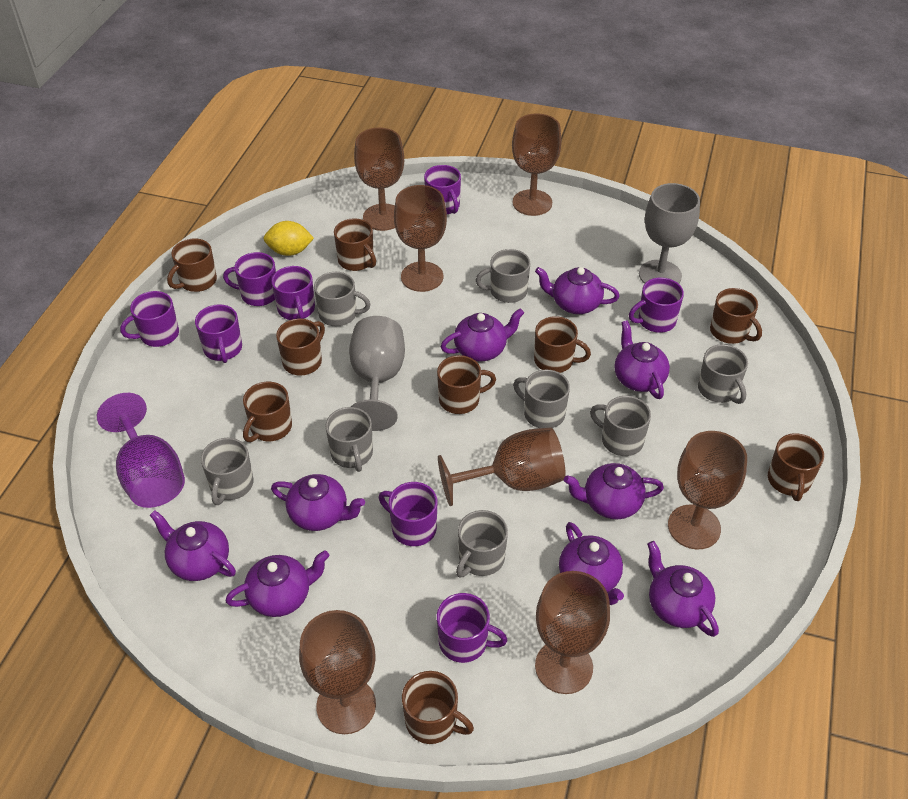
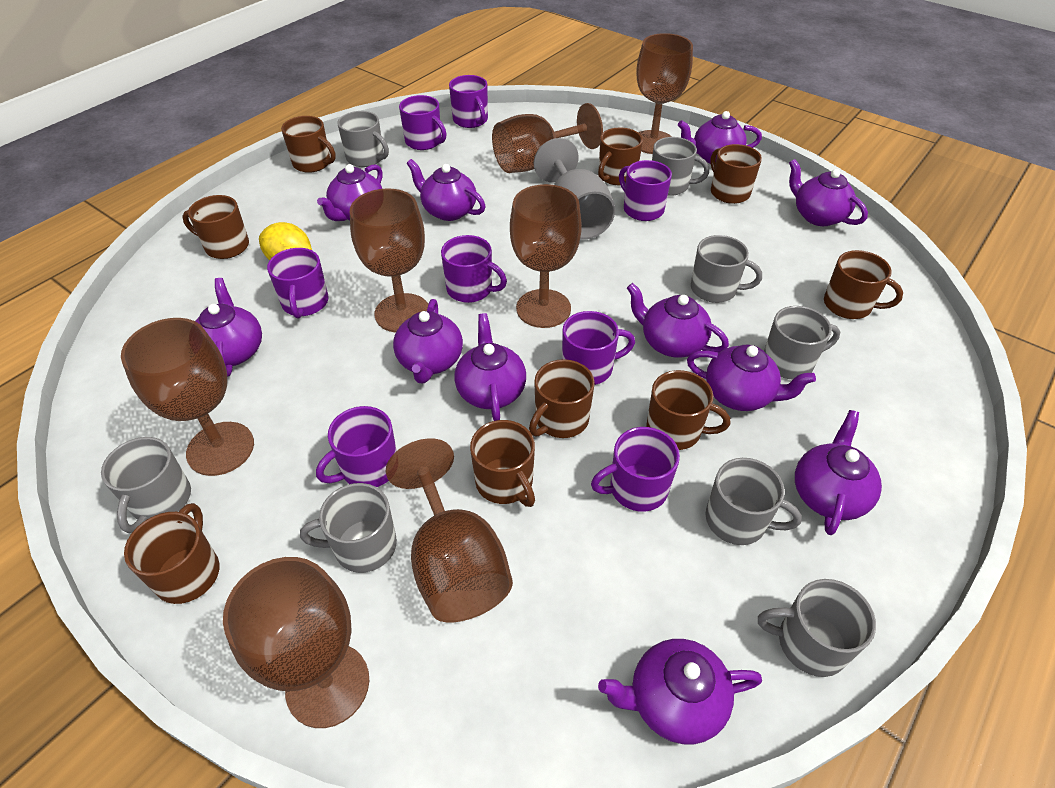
grey goblet: 2 -> 1
purple goblet: 1 -> 0
purple teapot: 9 -> 11

